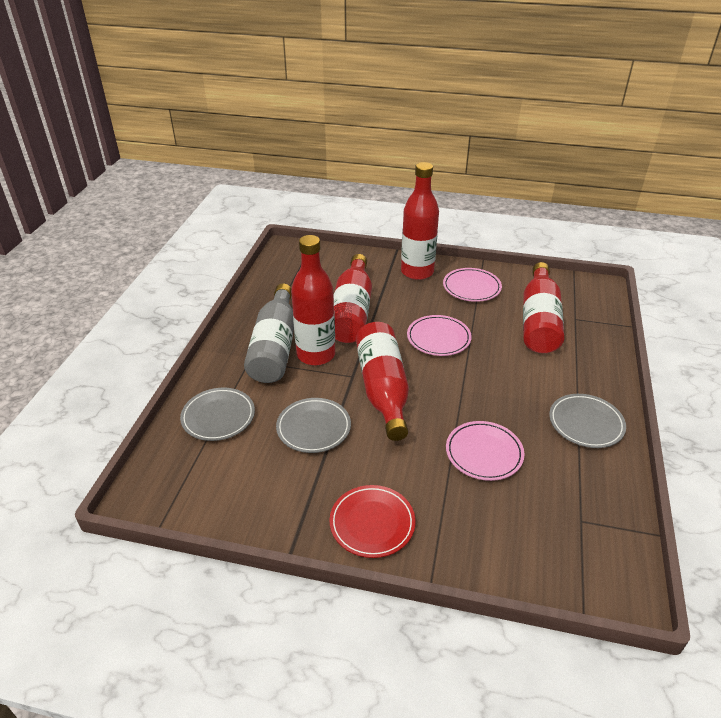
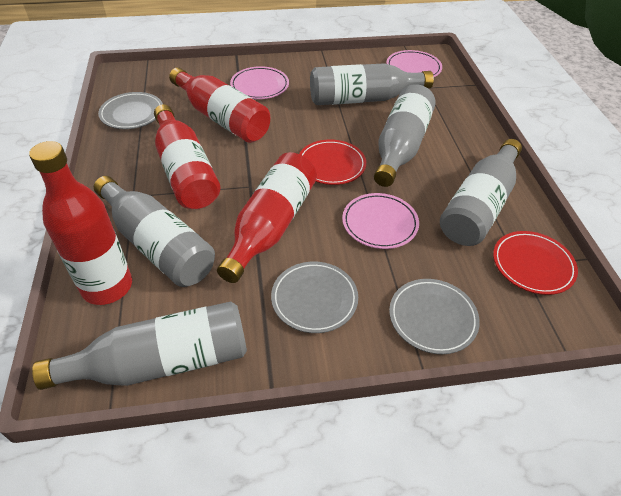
grey bottle: 1 -> 5
red bottle: 5 -> 4
red plate: 1 -> 2

